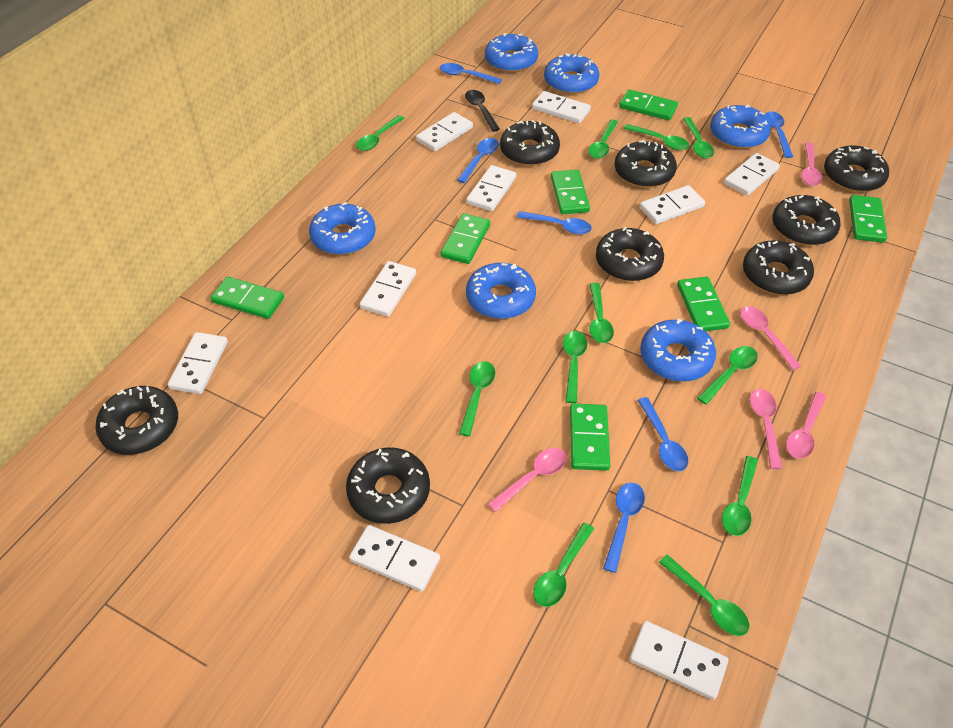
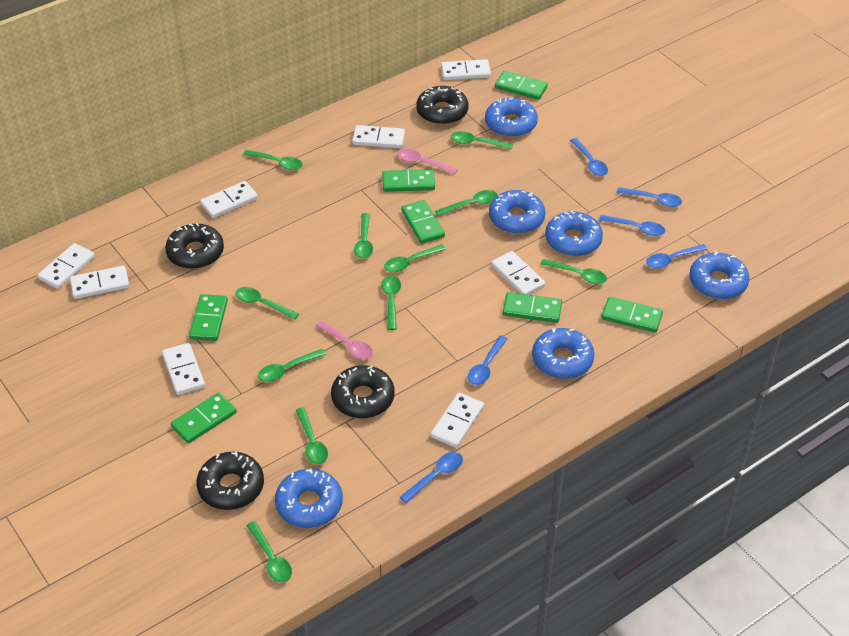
black donut: 8 -> 4
black spoon: 1 -> 0
pink spoon: 5 -> 2
white domino: 9 -> 8

